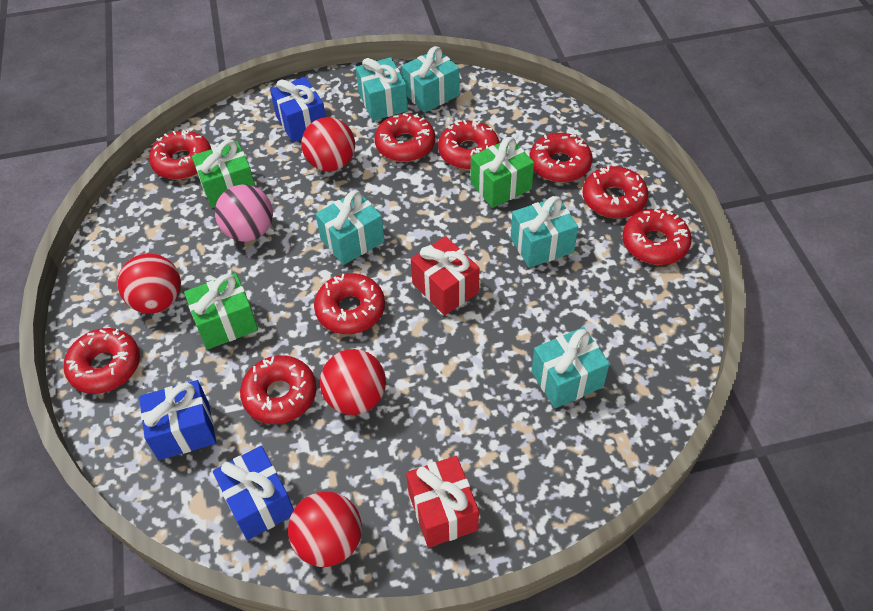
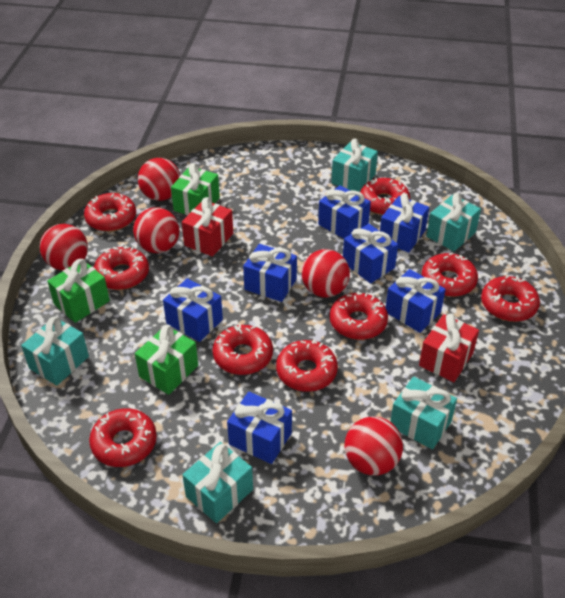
blue gift: 3 -> 7
pink ball: 1 -> 0
red ball: 4 -> 5

